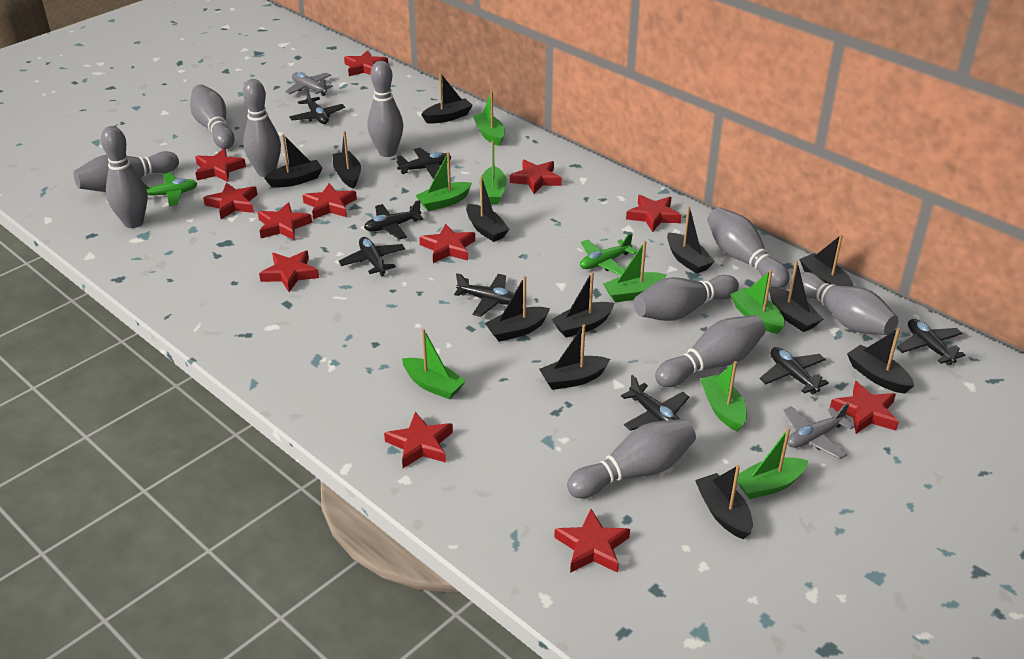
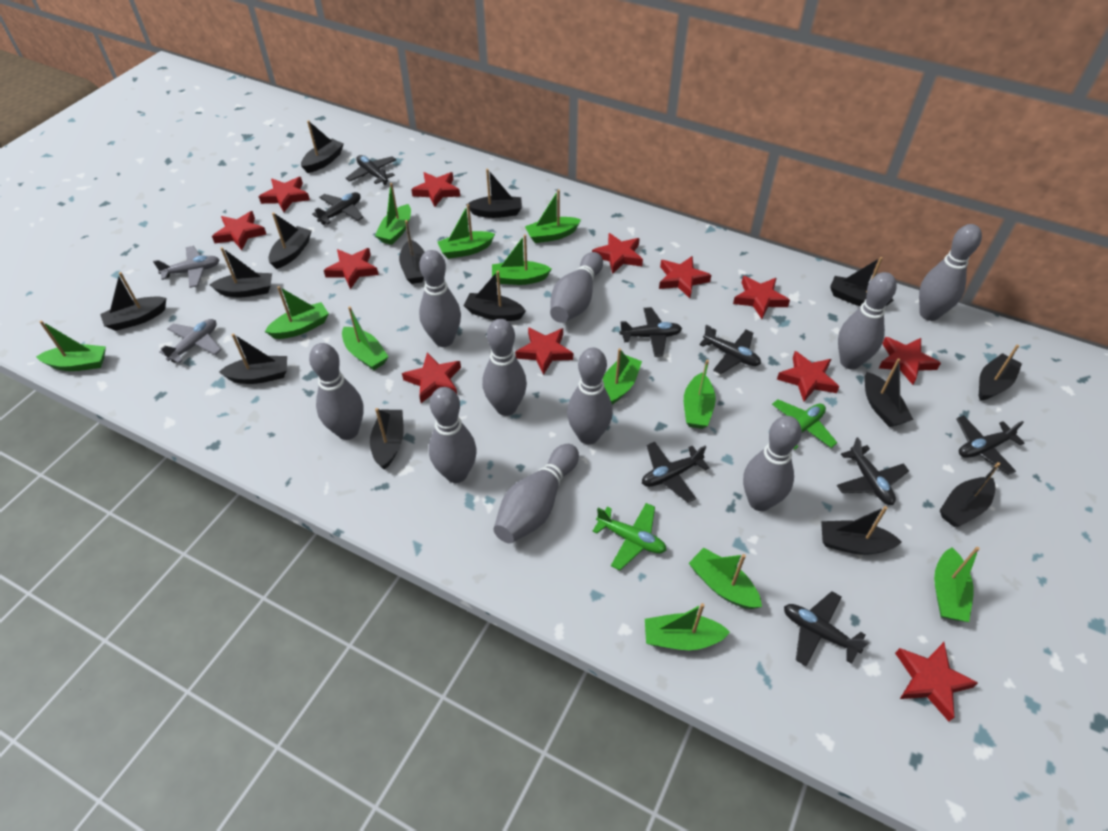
black boat: 12 -> 14
green boat: 8 -> 12

